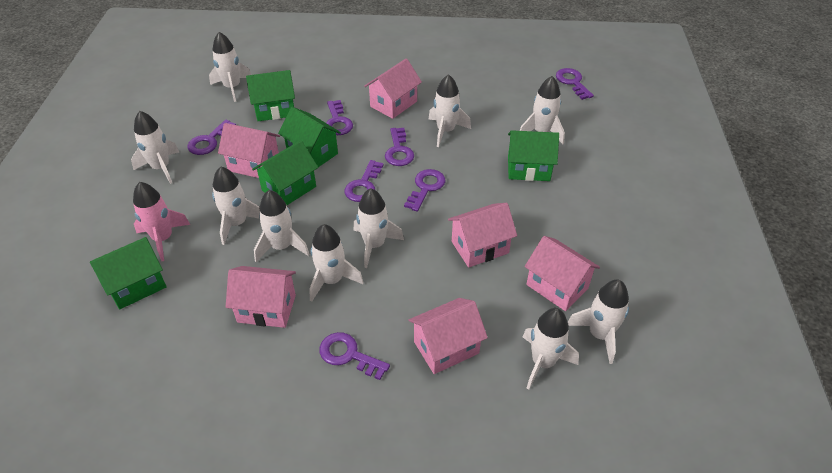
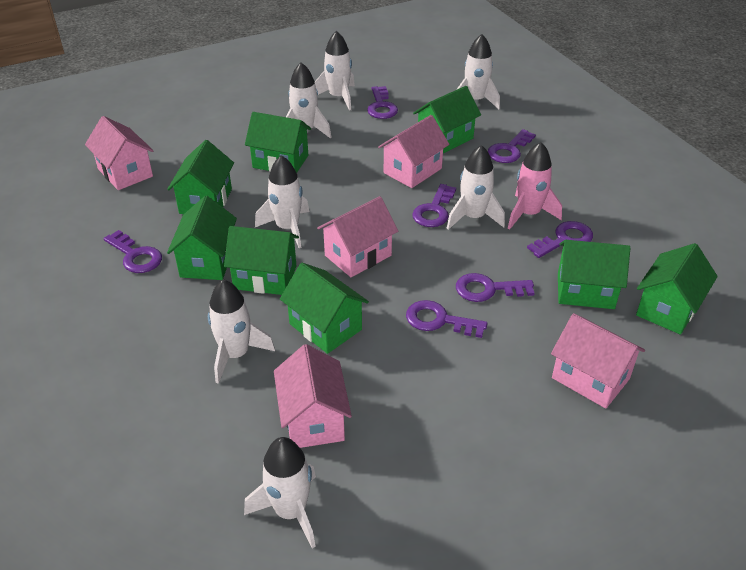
green house: 5 -> 8
pink house: 6 -> 5
white rocket: 10 -> 7

